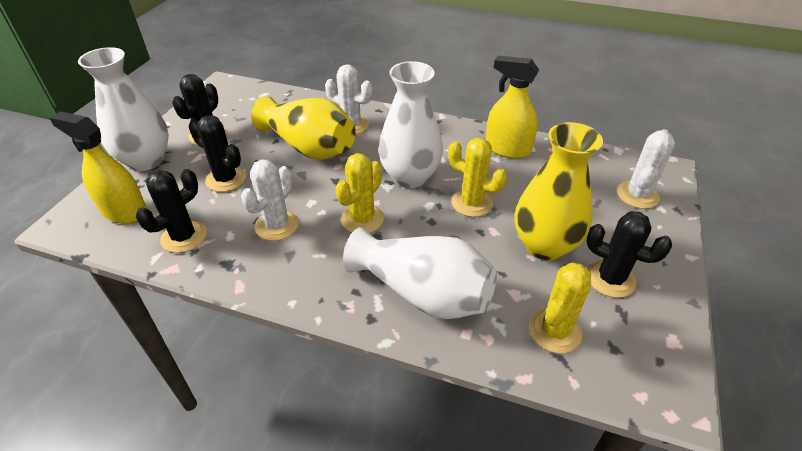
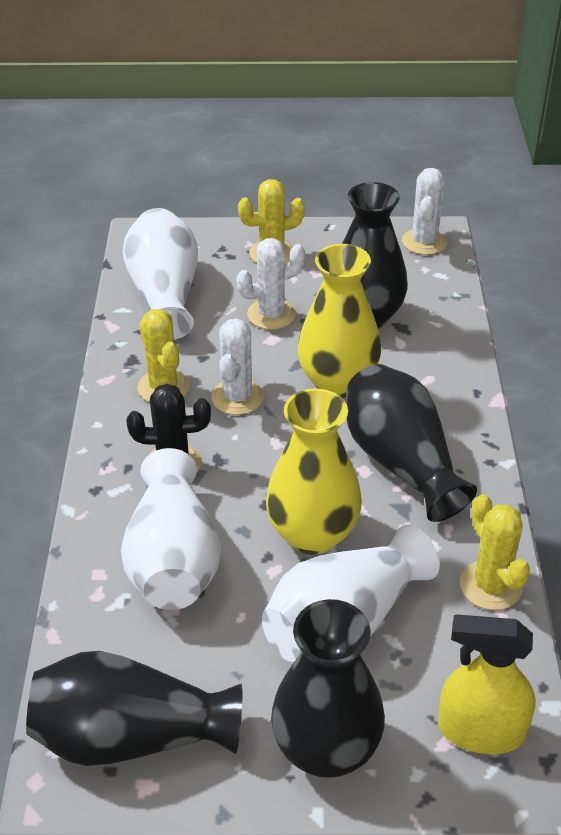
black cactus: 4 -> 1
black vase: 0 -> 4
yellow spray bottle: 2 -> 1

